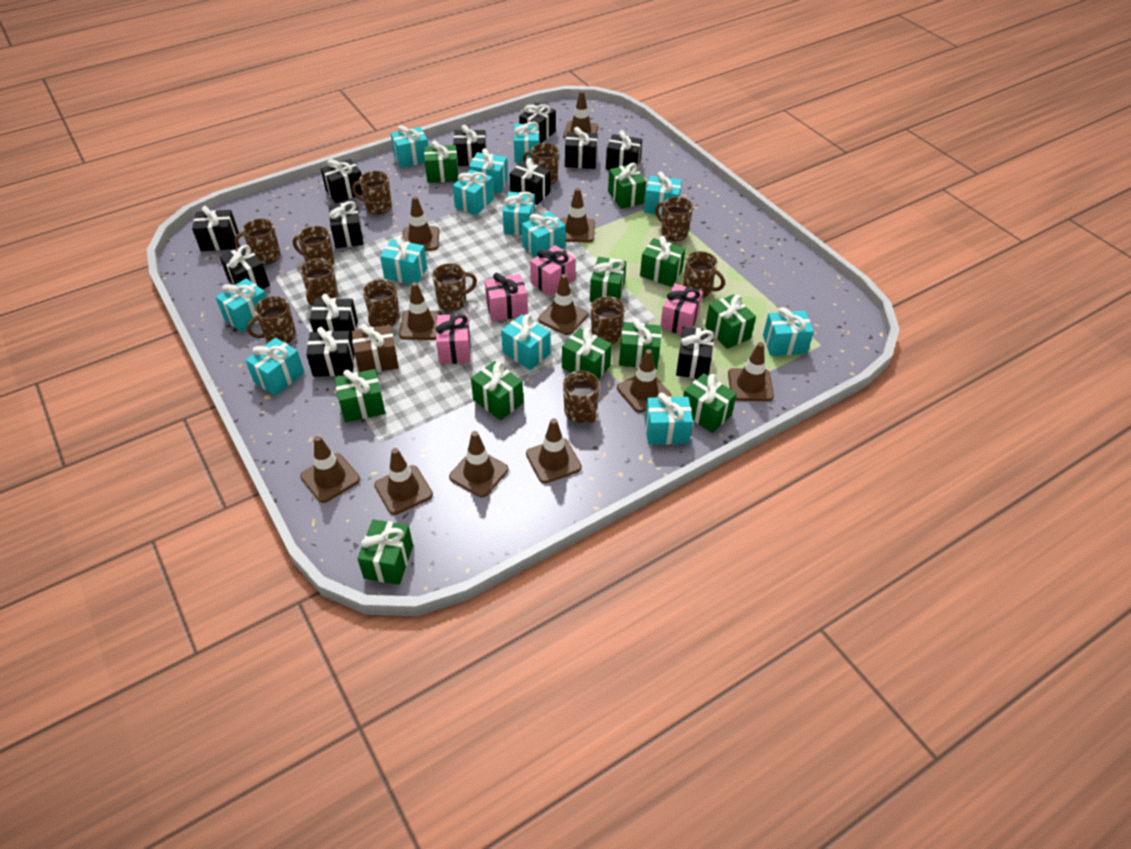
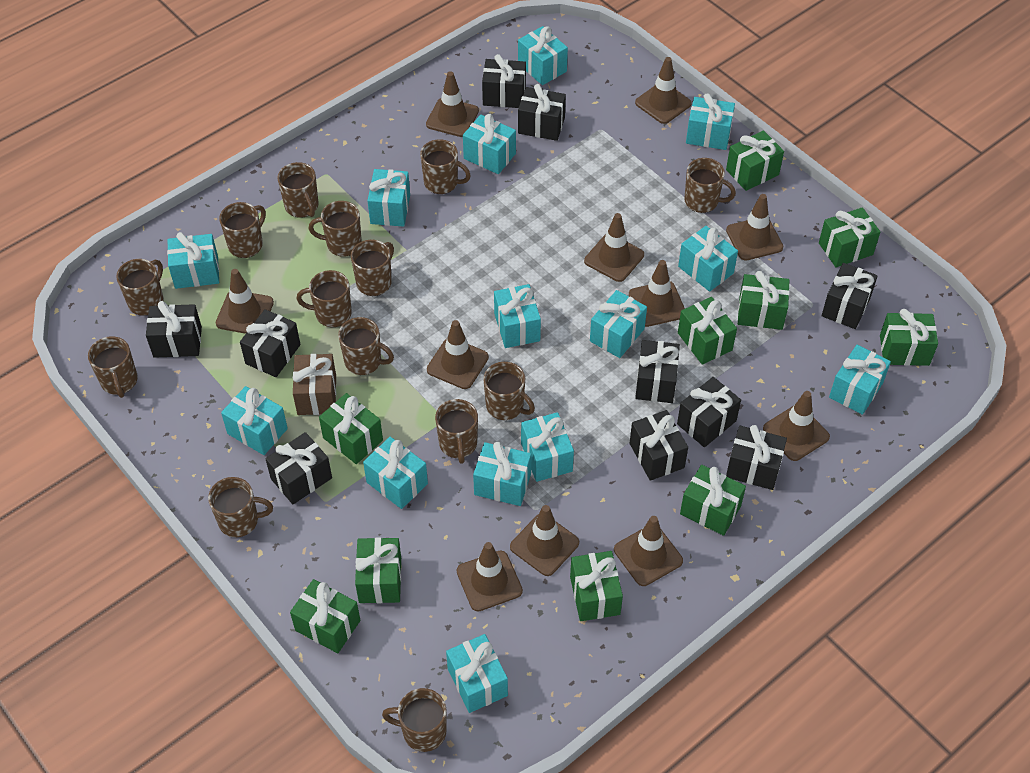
black gift: 12 -> 10
brown mug: 12 -> 14
green gift: 11 -> 10
pink gift: 4 -> 0
turquoise gift: 13 -> 14

